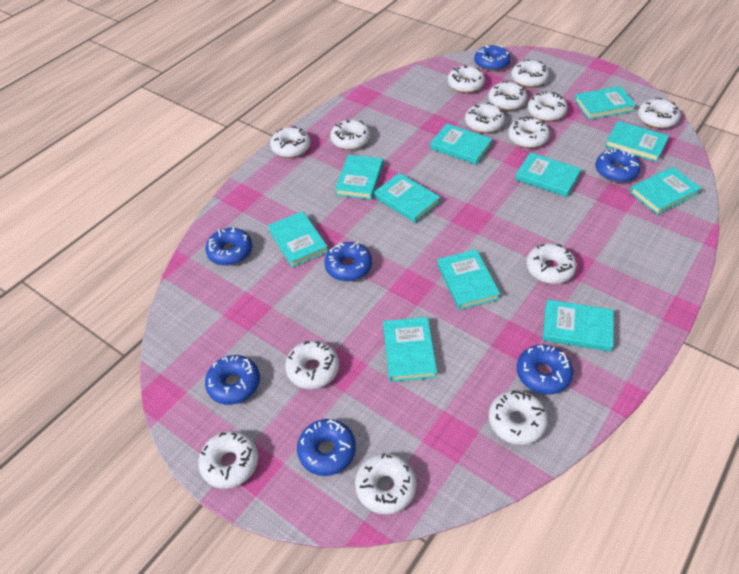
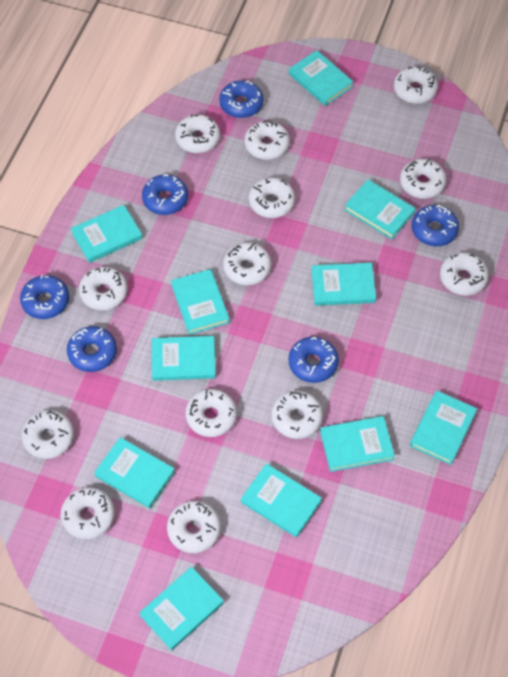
blue donut: 7 -> 6
white donut: 14 -> 13

